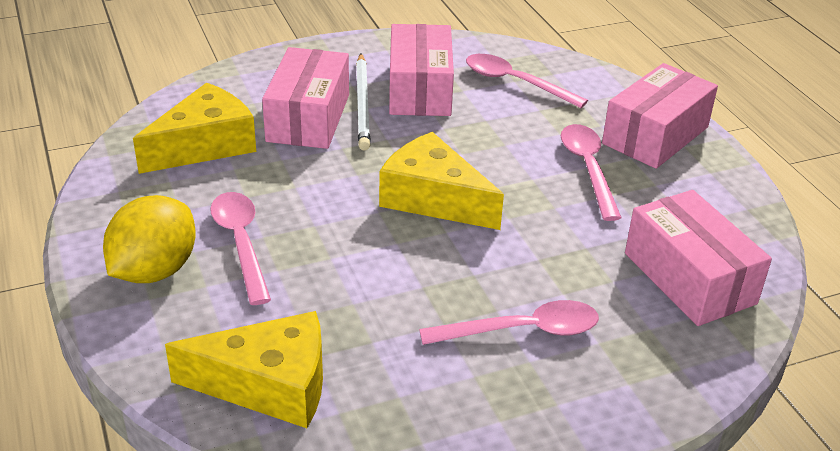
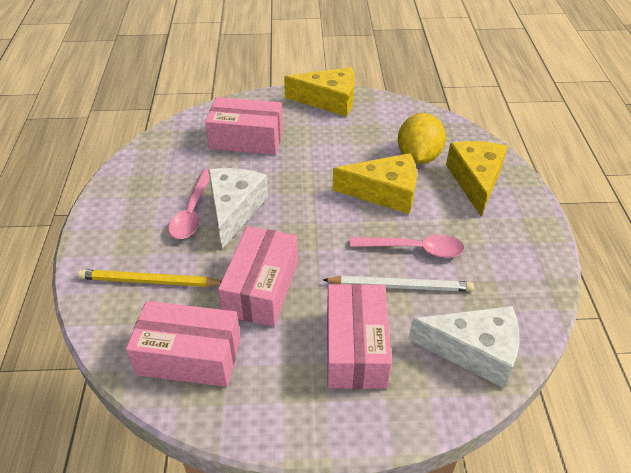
pink spoon: 4 -> 2
white cheese: 0 -> 2
yellow pencil: 0 -> 1

